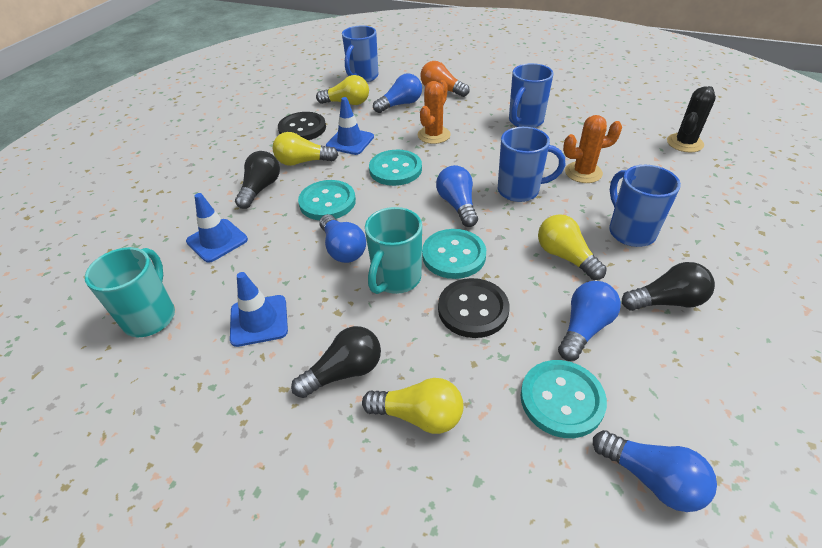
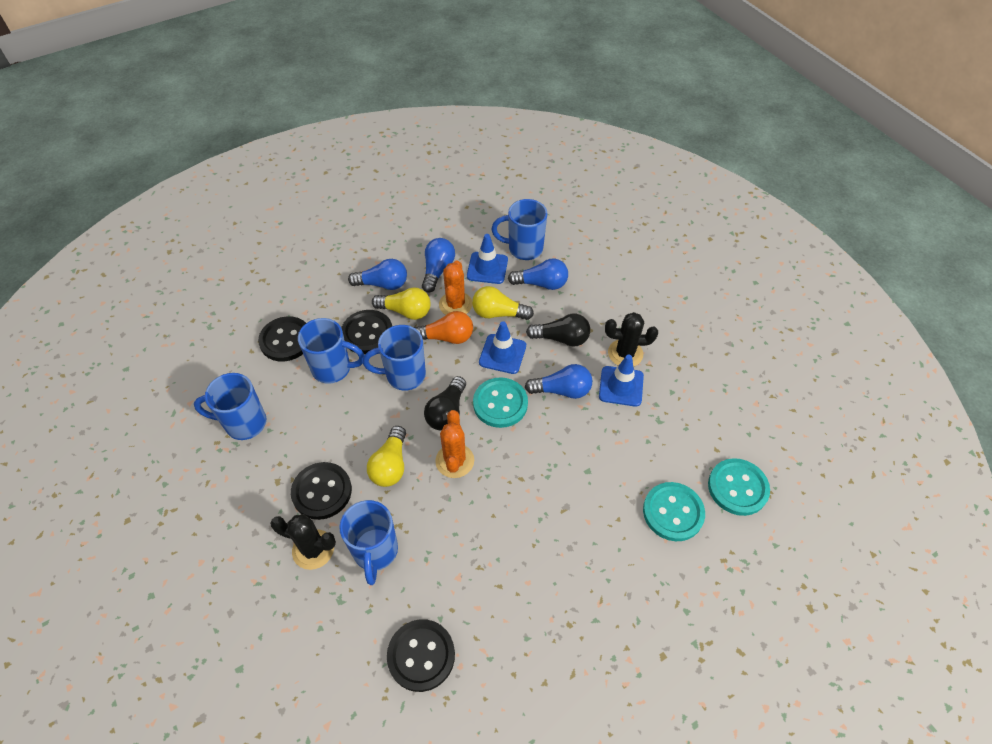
black button: 2 -> 4
black cactus: 1 -> 2
black light bulb: 3 -> 2
blue light bulb: 5 -> 4
blue mug: 4 -> 5
turquoise button: 4 -> 3
turquoise mug: 2 -> 0
yellow light bulb: 4 -> 3

